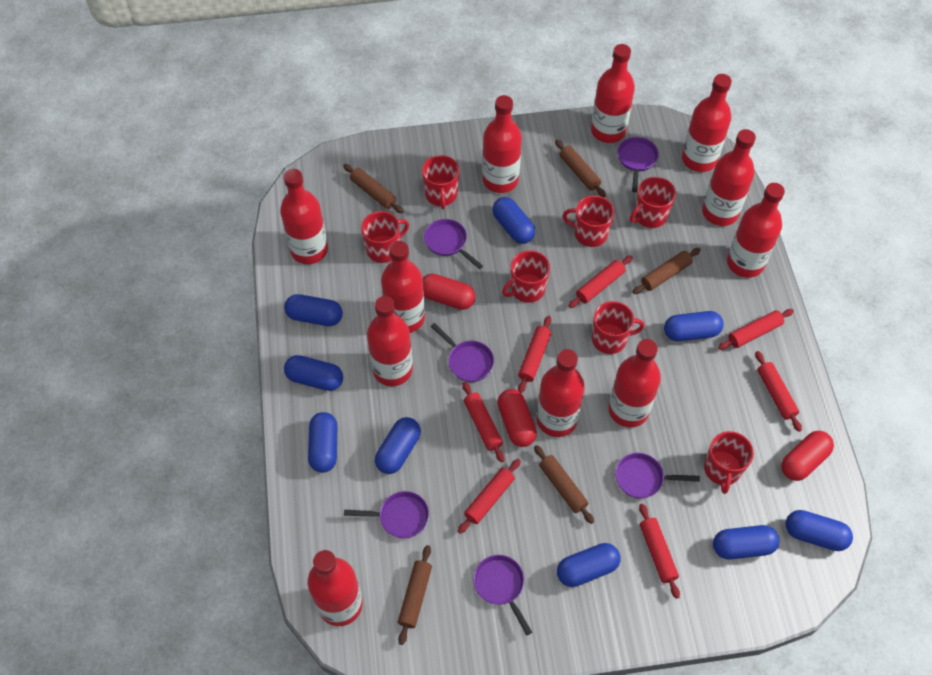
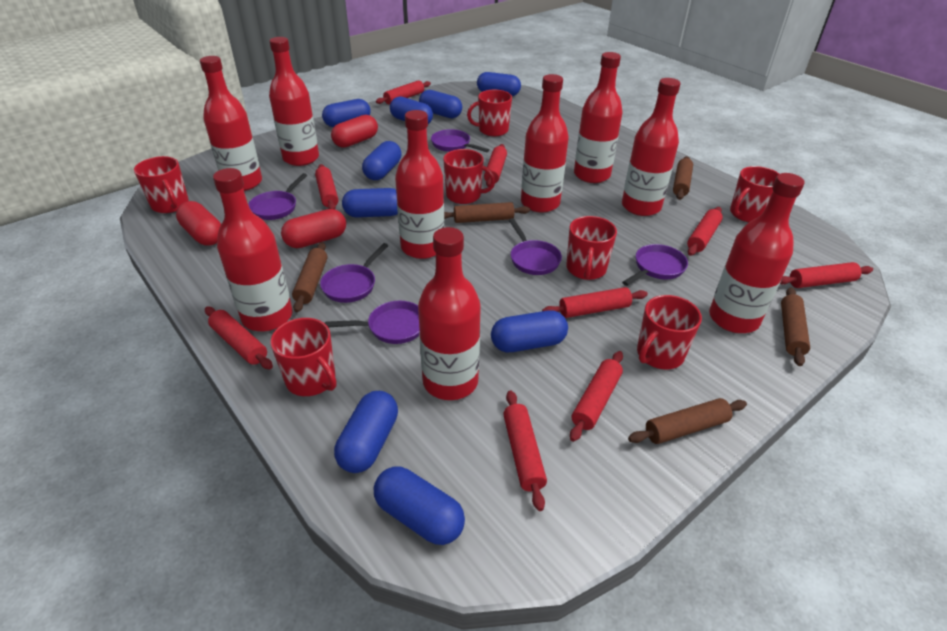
red bottle: 11 -> 9
red rolling pin: 7 -> 9

